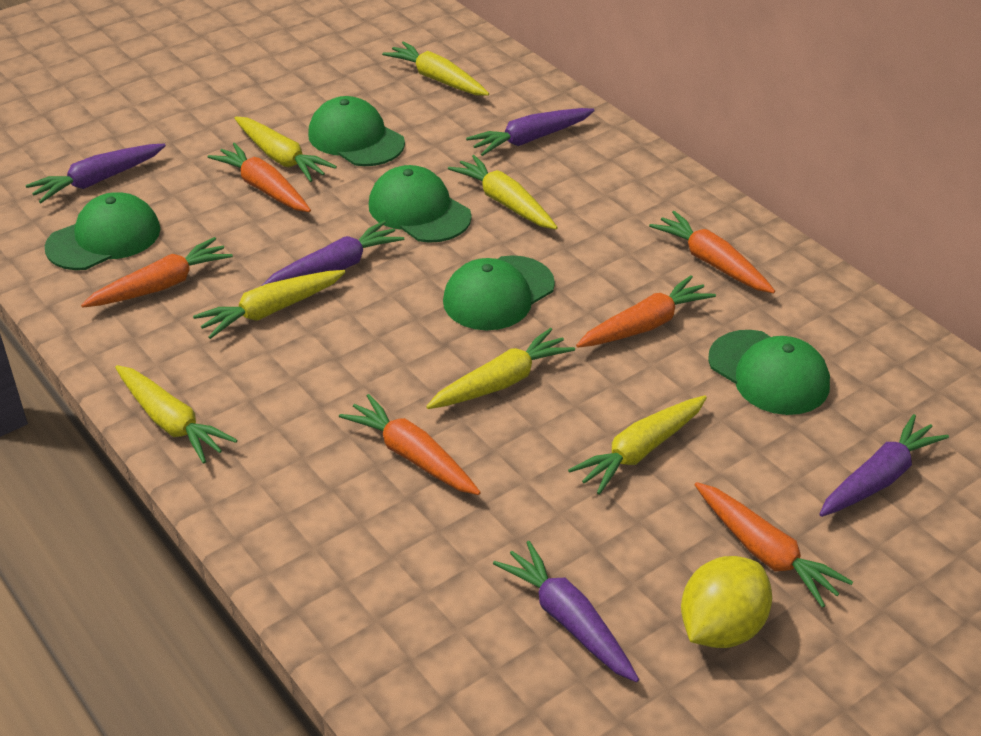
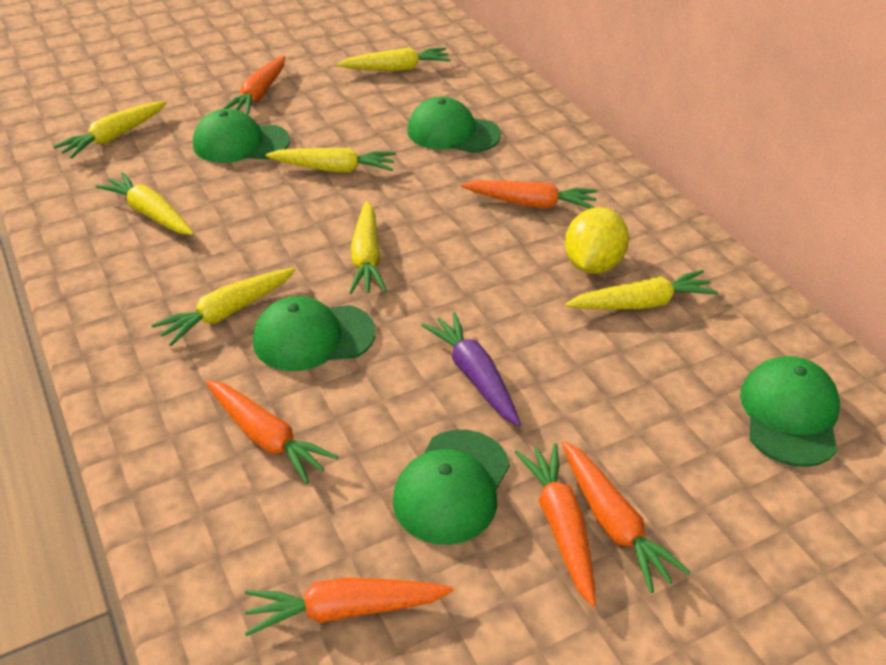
purple carrot: 5 -> 1

